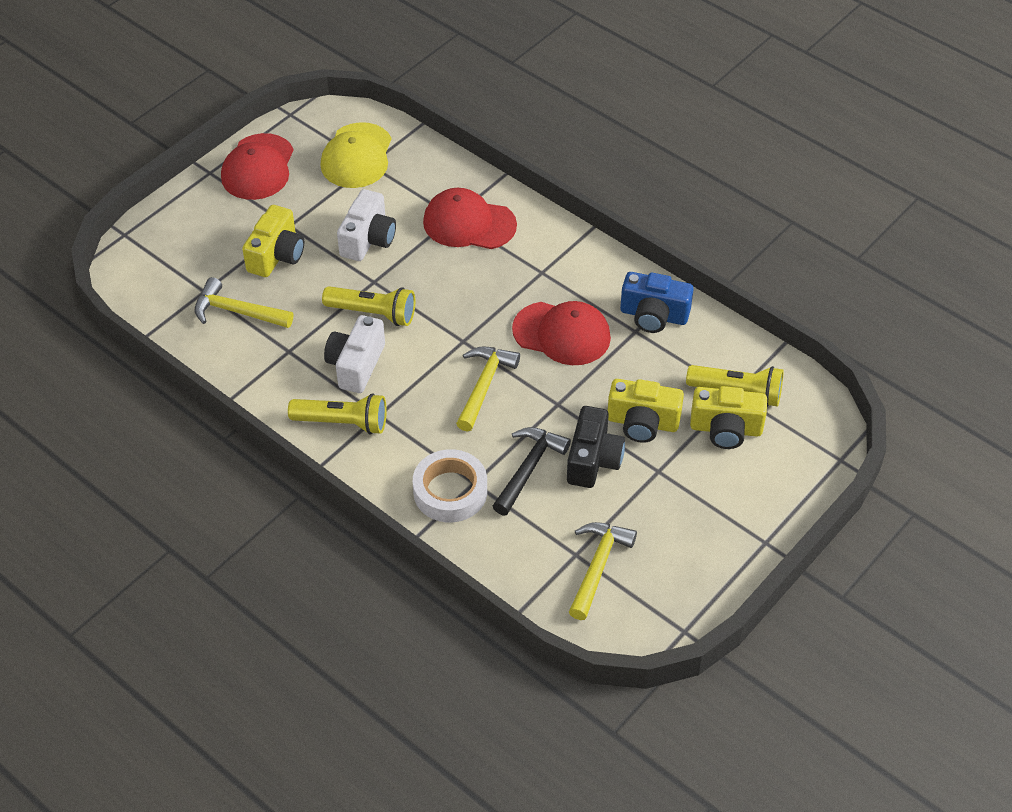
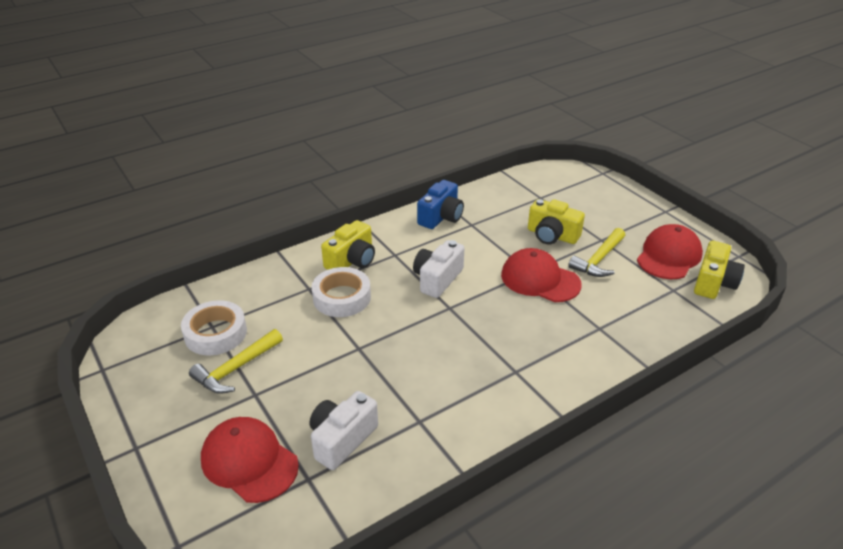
black camera: 1 -> 0
black hammer: 1 -> 0
white tape: 1 -> 2
yellow cap: 1 -> 0
yellow flashlight: 3 -> 0
yellow hammer: 3 -> 2

